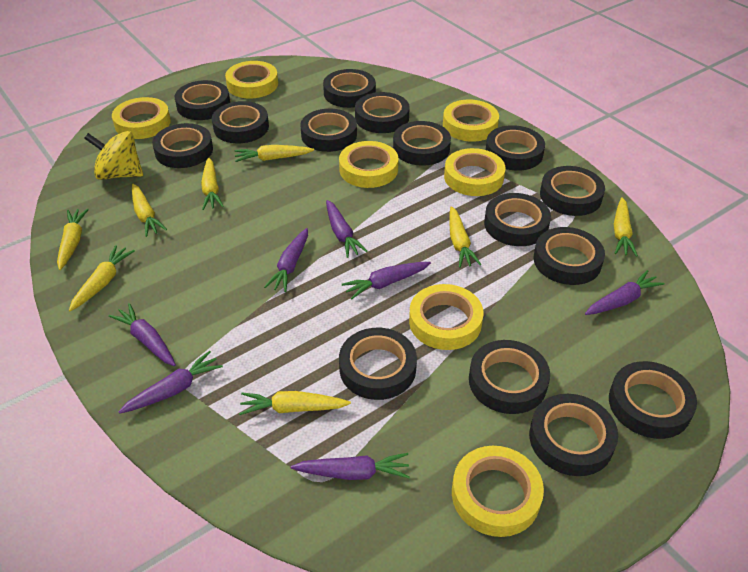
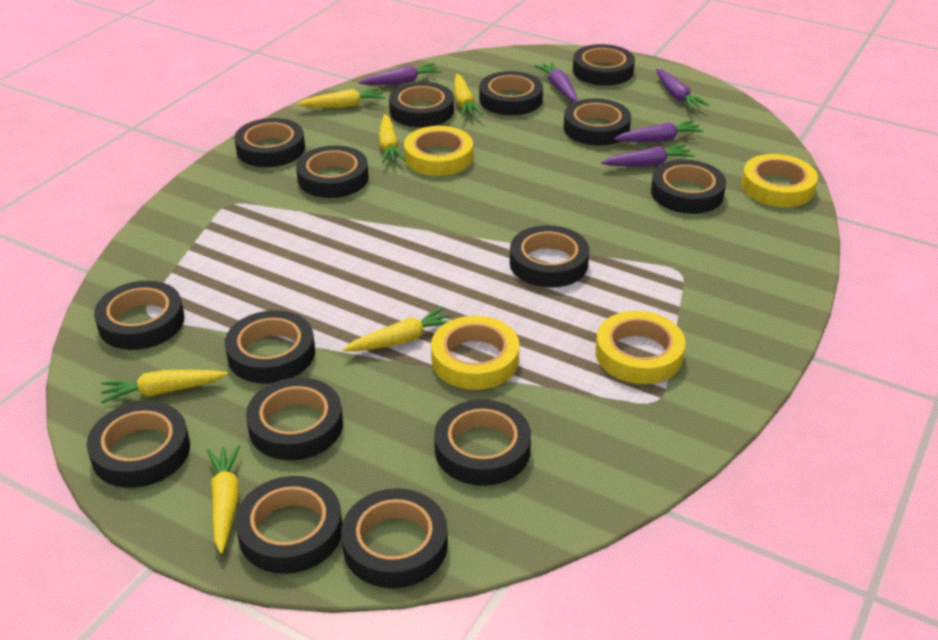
purple carrot: 7 -> 5
yellow carrot: 8 -> 6
yellow spinning top: 1 -> 0
yellow tape: 7 -> 4

